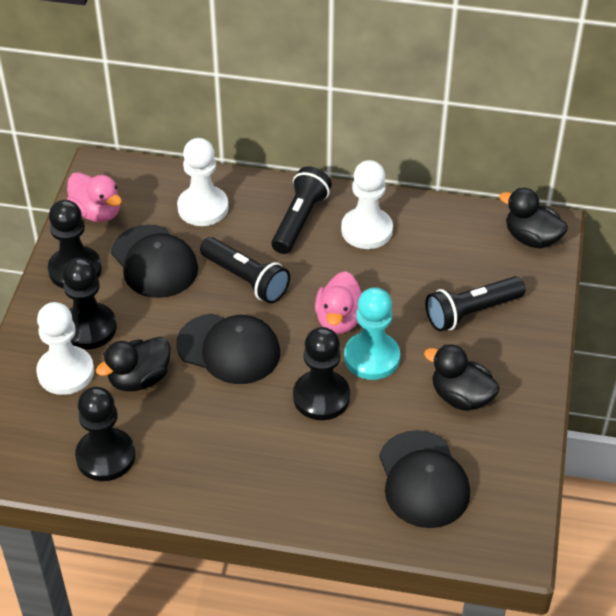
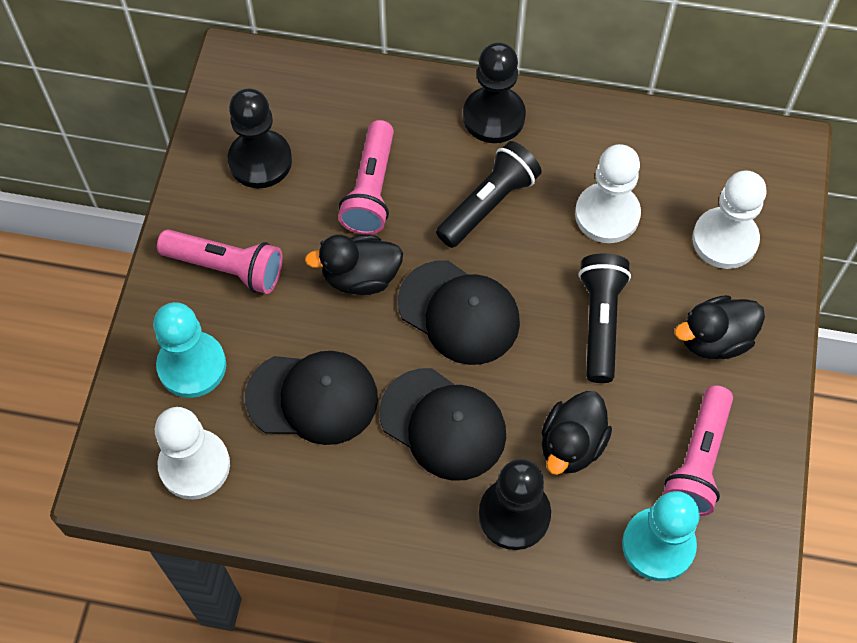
black flashlight: 3 -> 2
black pawn: 4 -> 3
pink duck: 2 -> 0
pink flashlight: 0 -> 3
turquoise pawn: 1 -> 2

